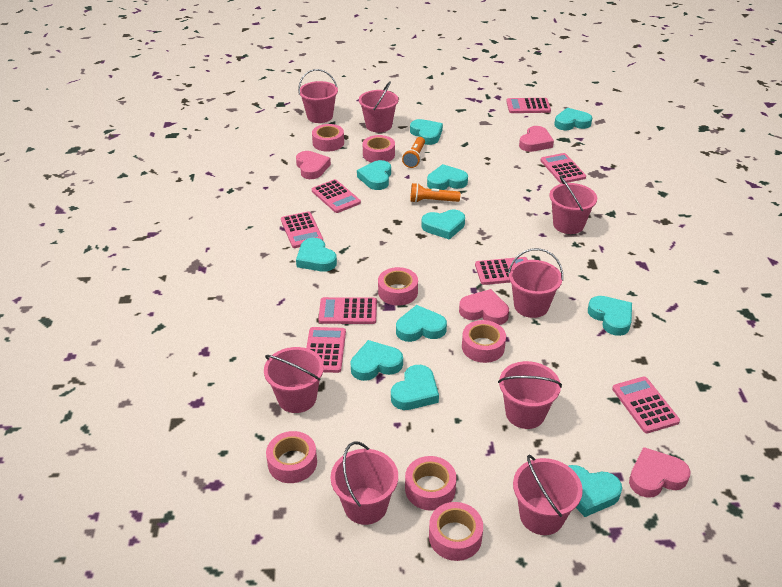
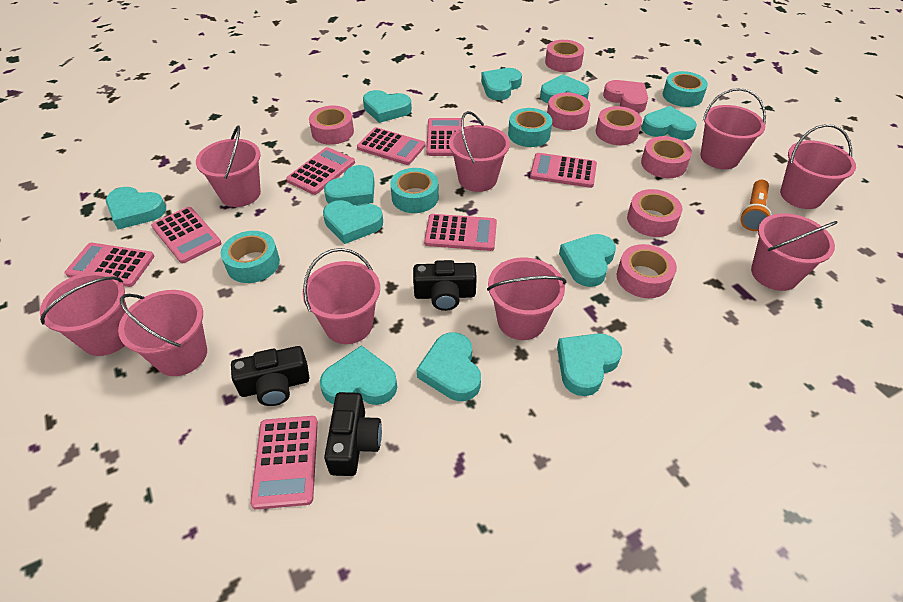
black camera: 0 -> 3
orange flashlight: 2 -> 1
pink bucket: 8 -> 9
pink heart: 4 -> 1
turquoise tape: 0 -> 4

